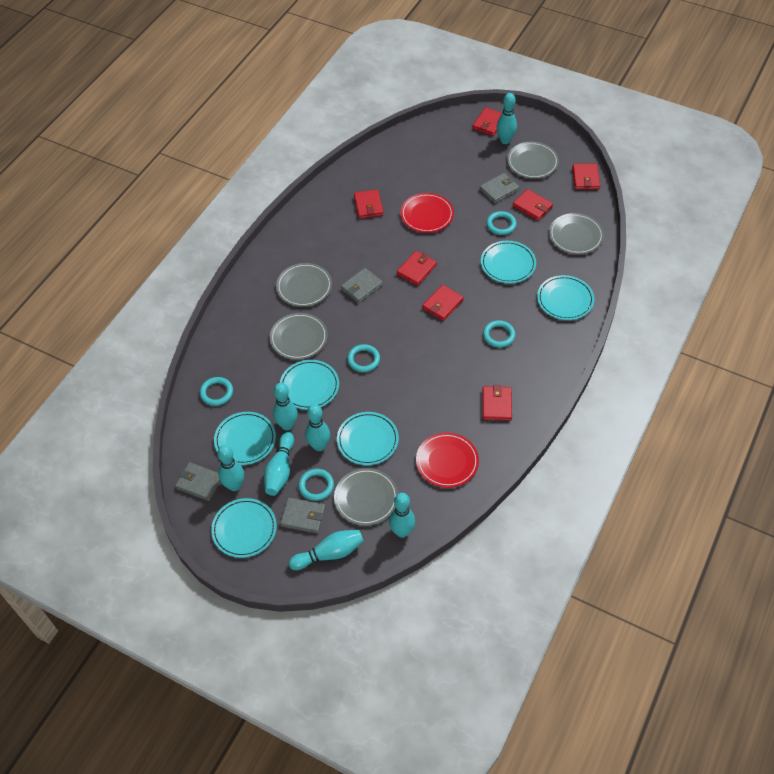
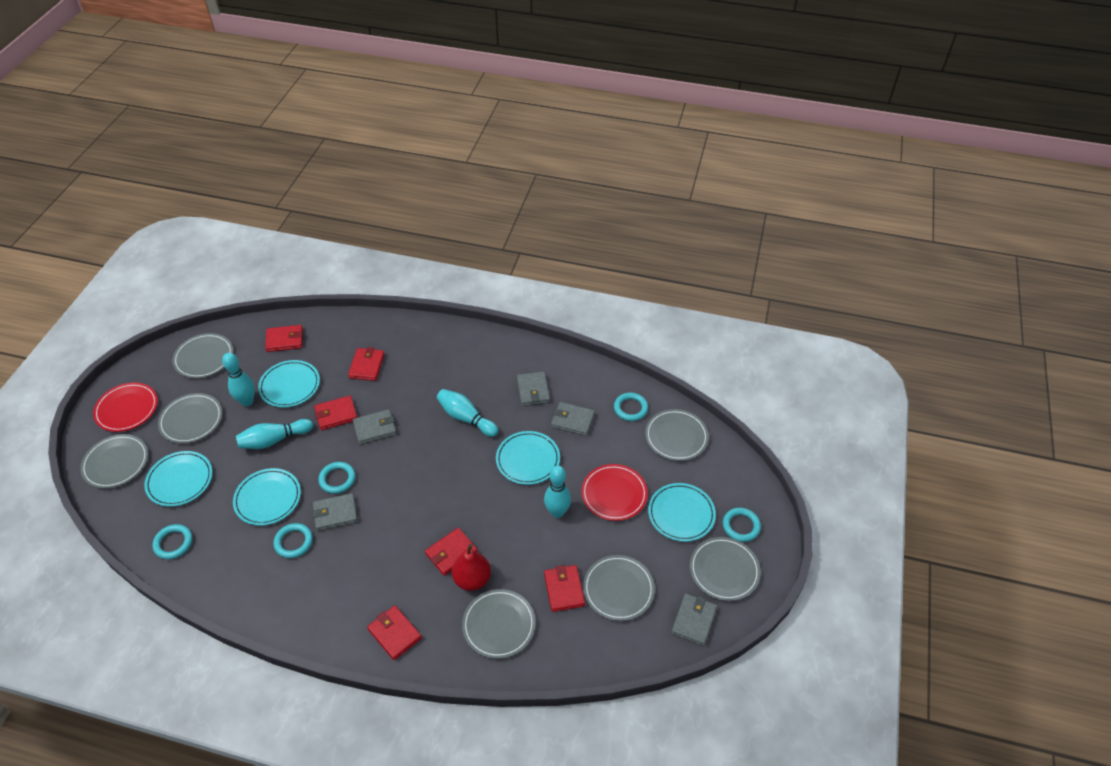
grey plate: 5 -> 7
grey wallet: 4 -> 5
red pear: 0 -> 1
red wallet: 7 -> 6
turquoise bowling pin: 7 -> 4
turquoise plate: 6 -> 5

